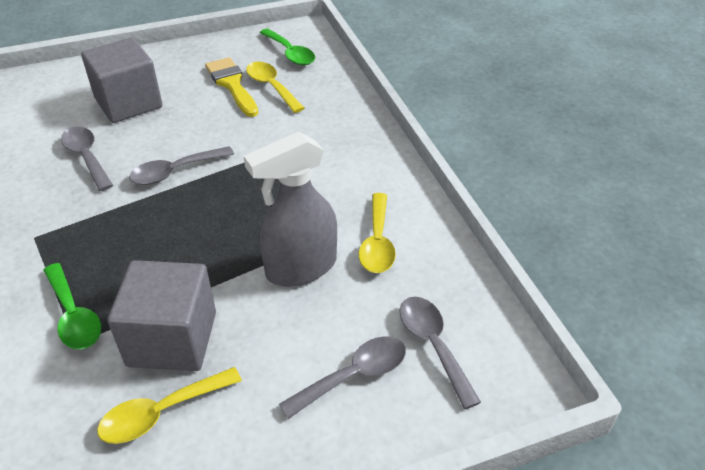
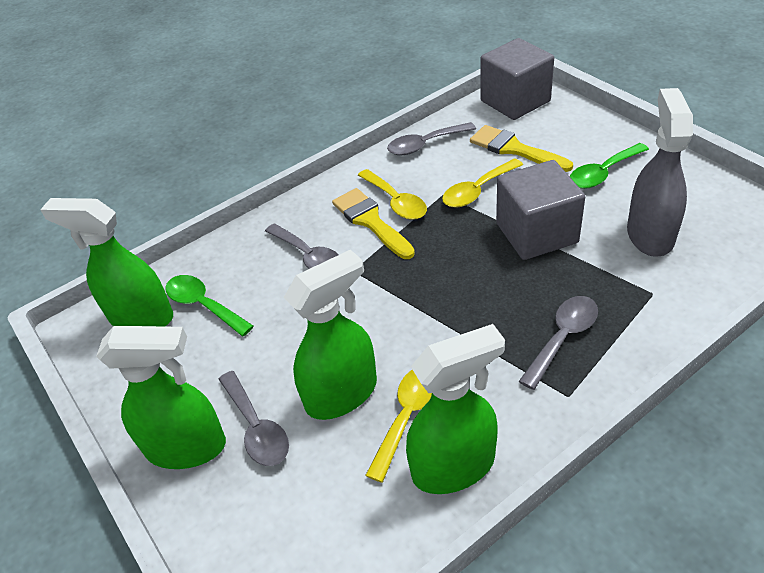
green spray bottle: 0 -> 4
yellow brush: 1 -> 2

